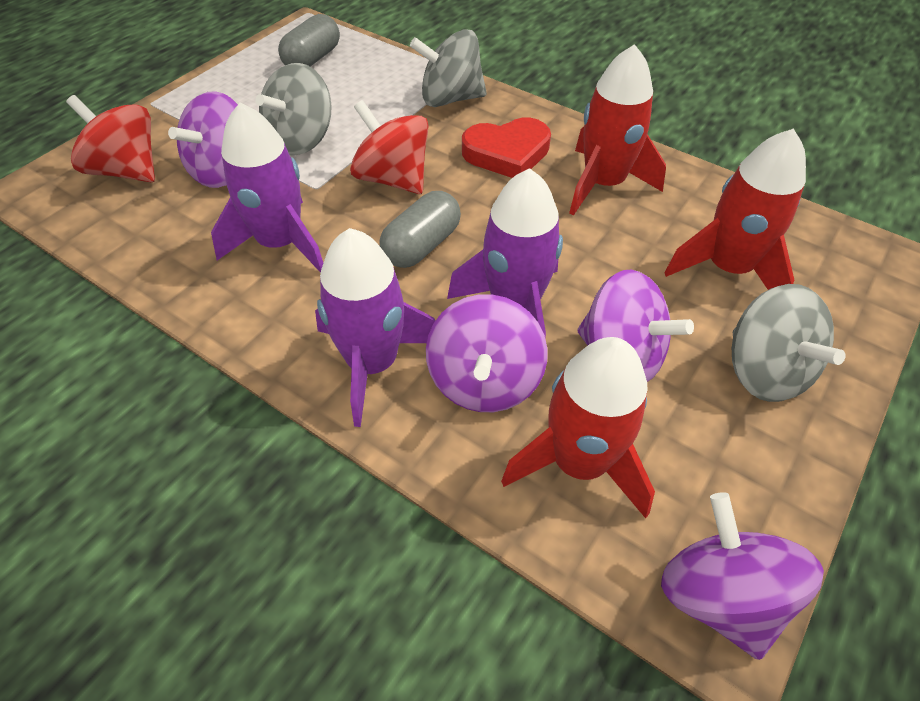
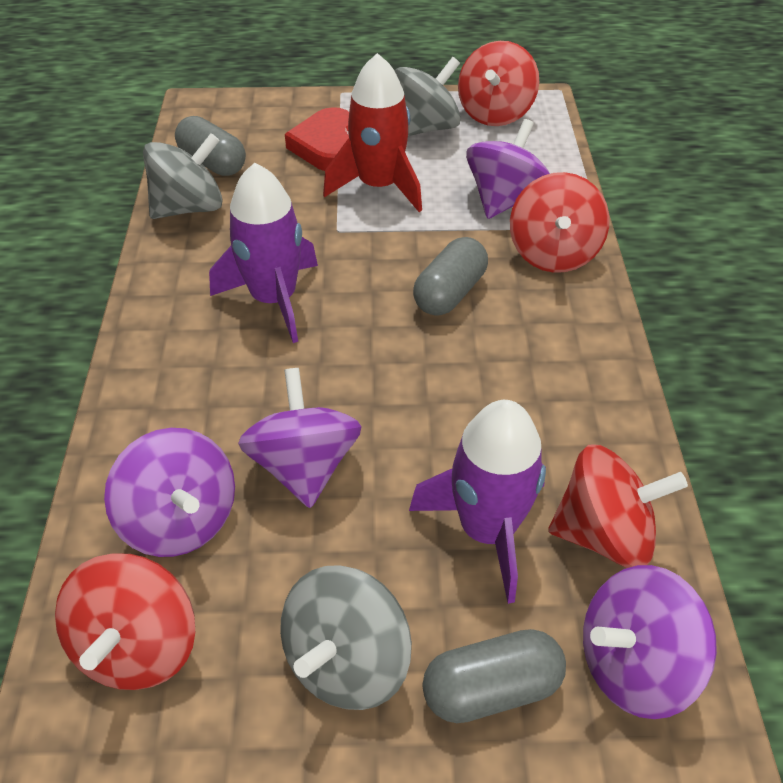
grey capsule: 2 -> 3
purple rocket: 3 -> 2
red rocket: 3 -> 1
red spinning top: 2 -> 4

